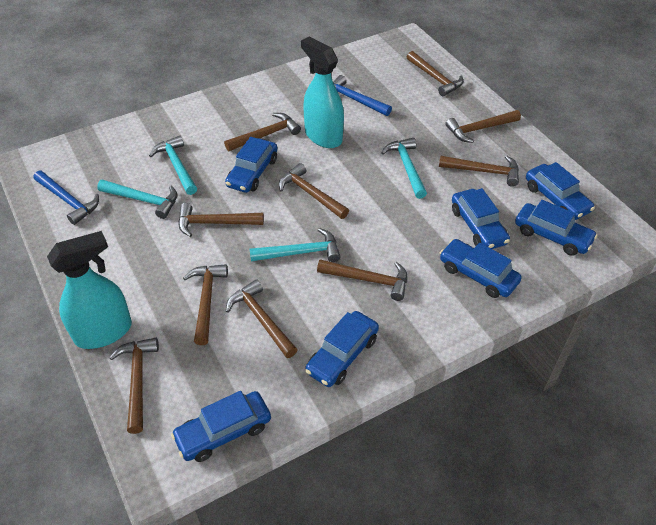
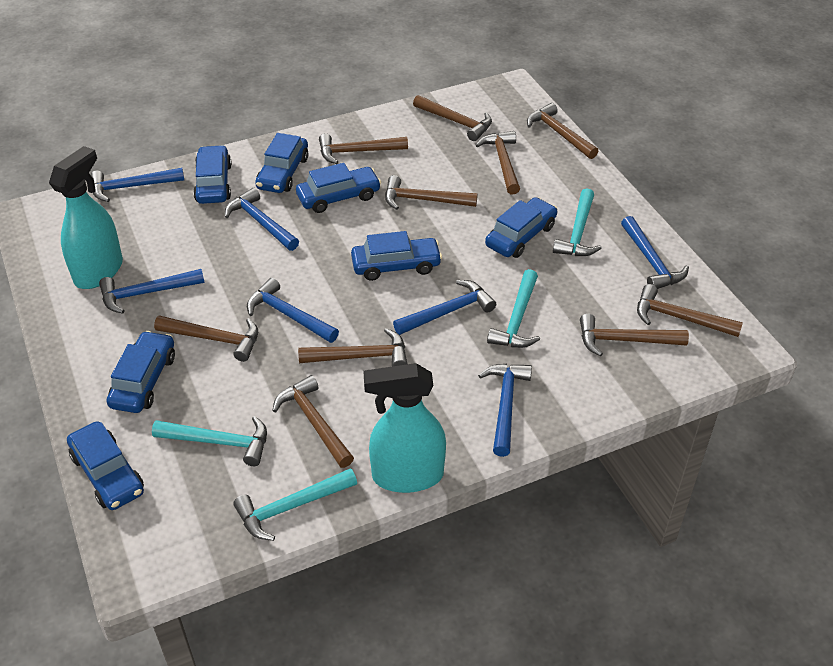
blue hammer: 2 -> 7

